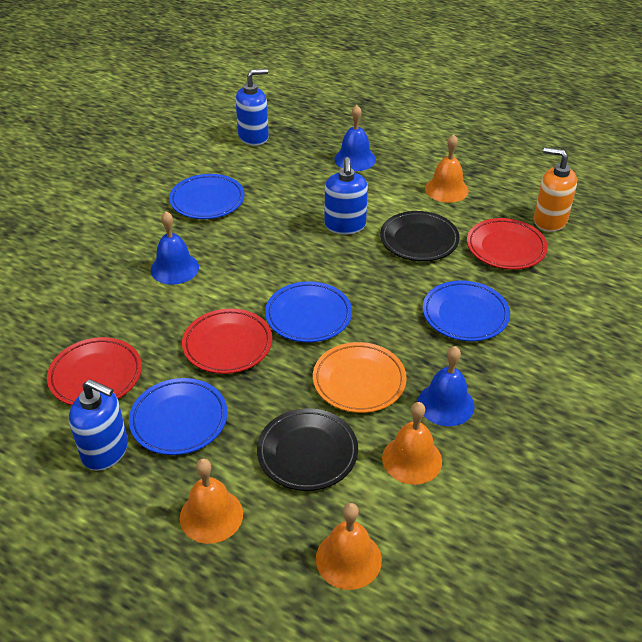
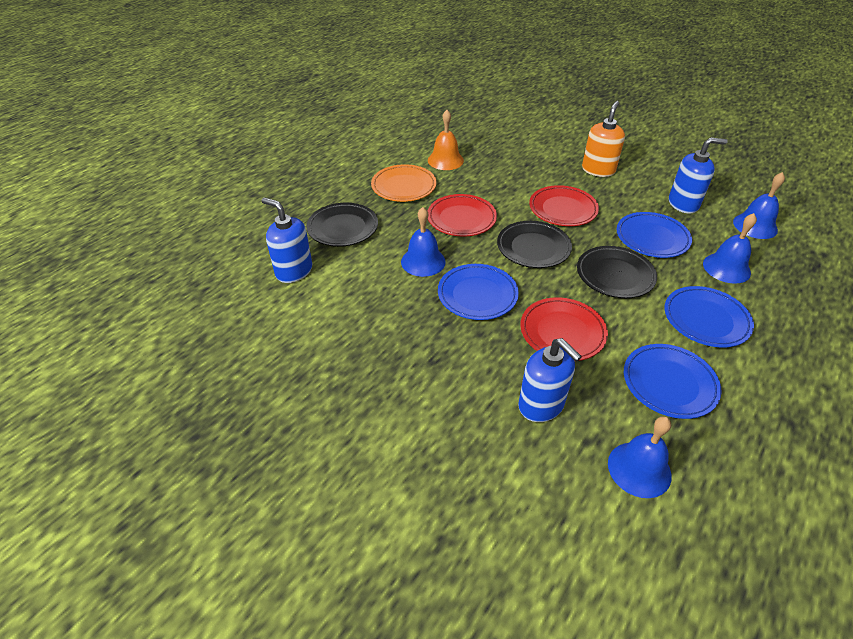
black plate: 2 -> 3
blue bell: 3 -> 4
orange bell: 4 -> 1

